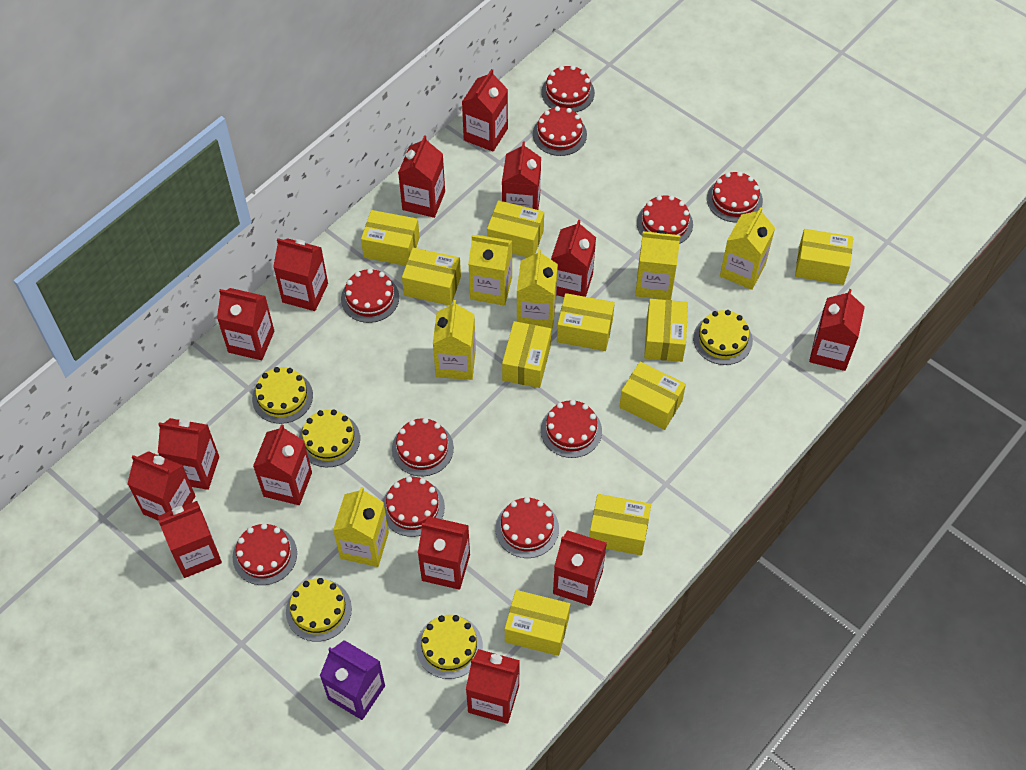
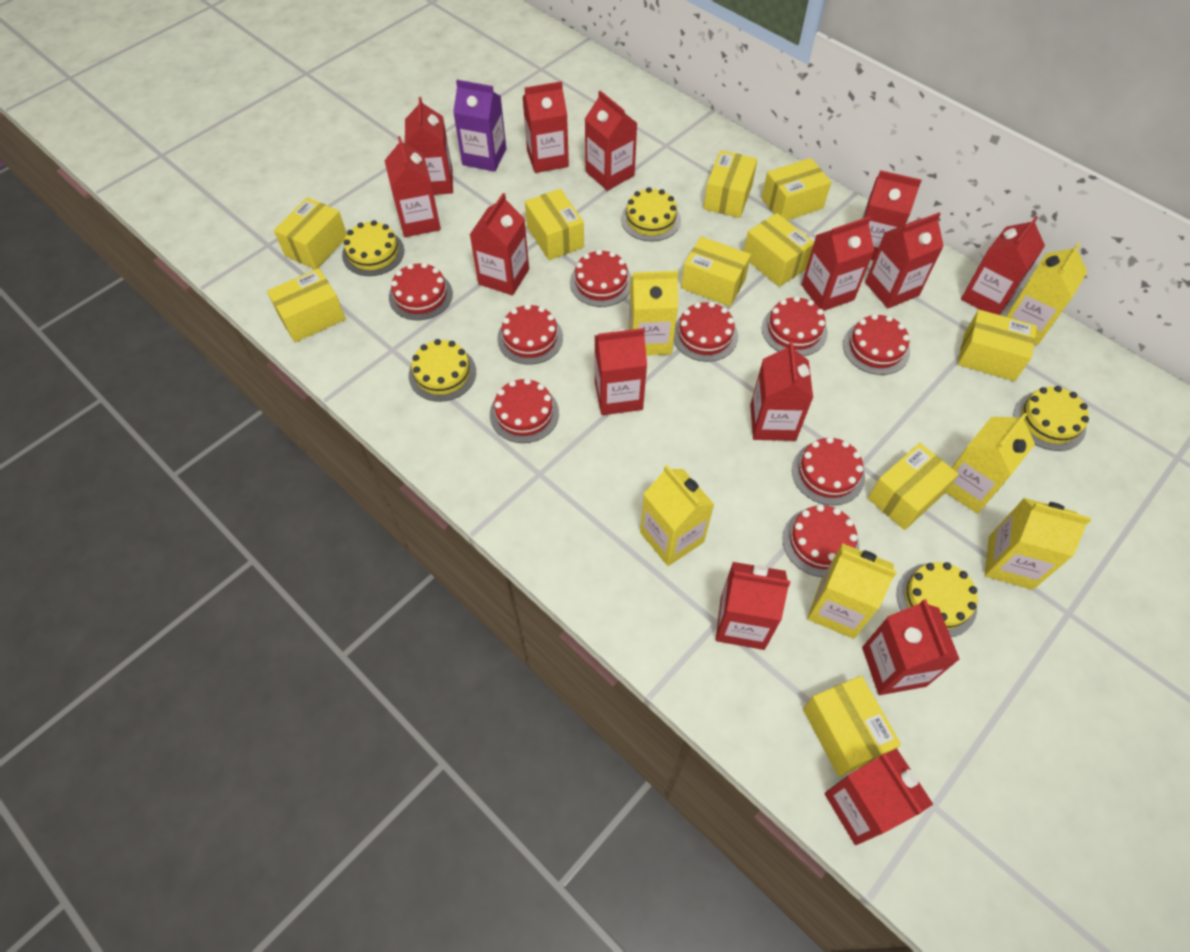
red cake: 10 -> 9

